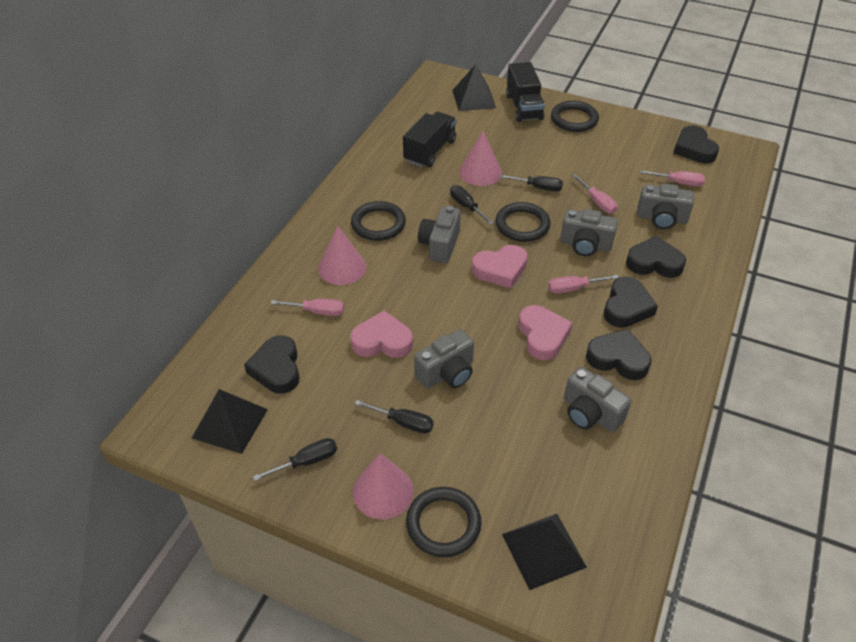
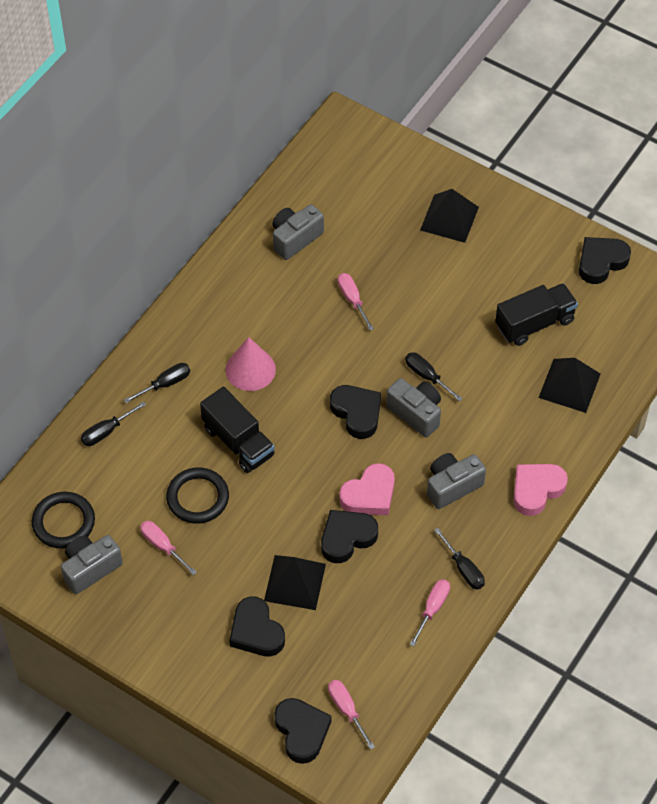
black ring: 4 -> 2
grey camera: 5 -> 4
pink cone: 3 -> 1
pink heart: 3 -> 2

